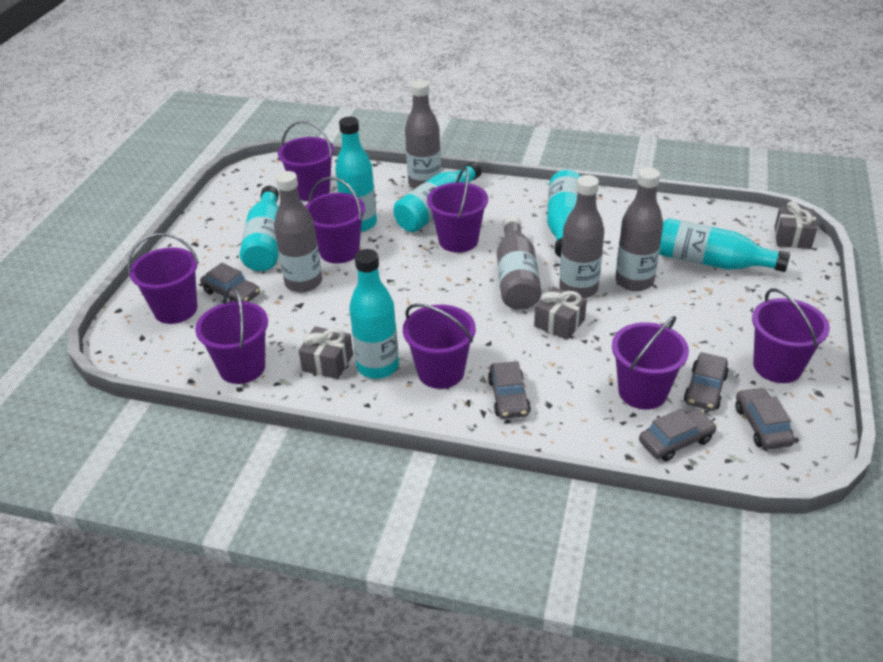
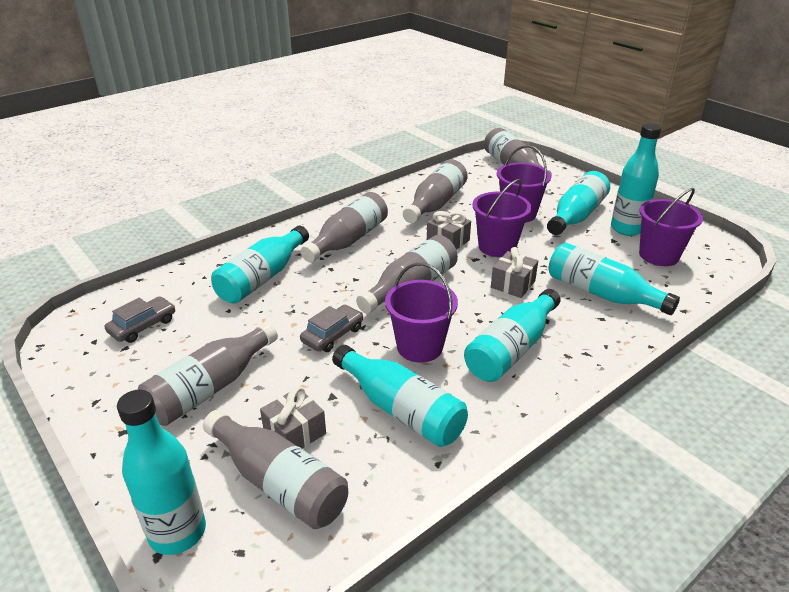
grey bottle: 5 -> 6
grey car: 5 -> 2
purple bucket: 8 -> 4
turquoise bottle: 6 -> 7

